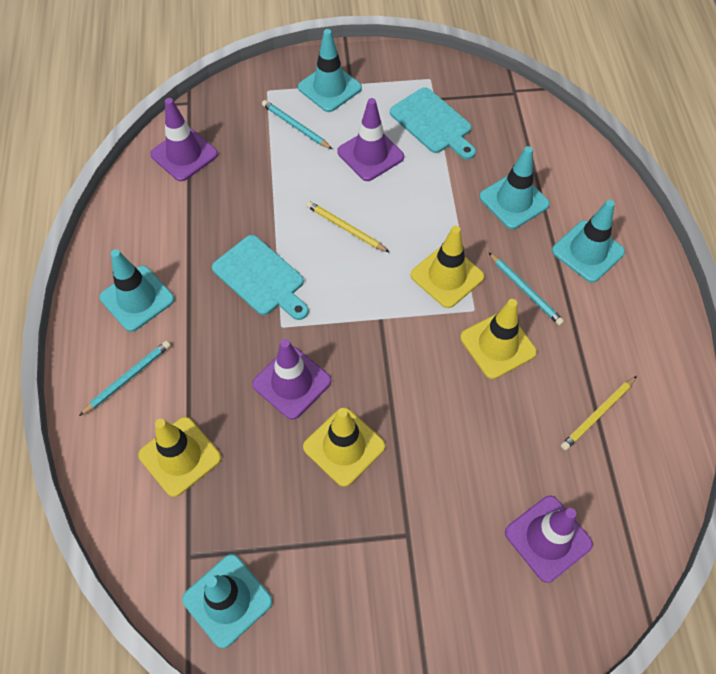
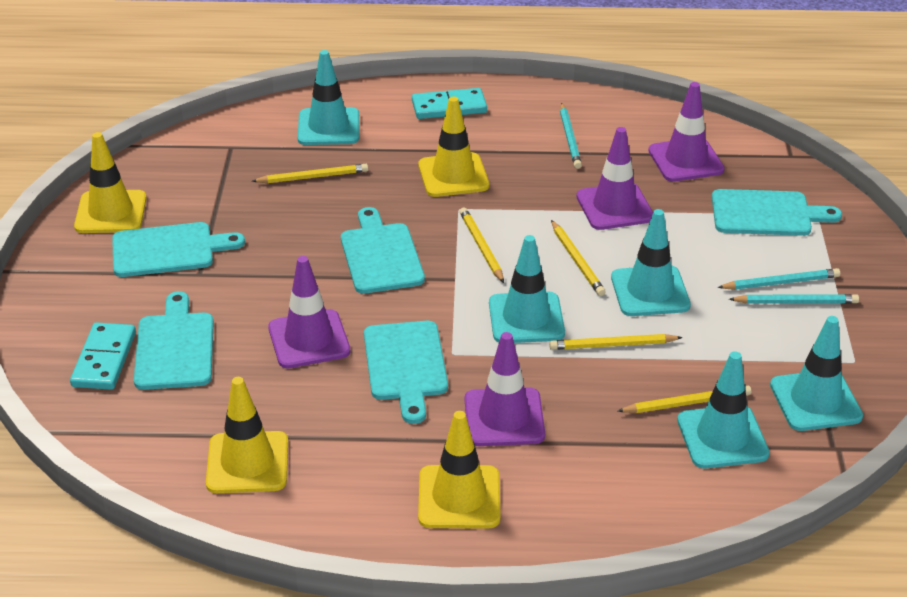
turquoise cutting board: 2 -> 5
turquoise domino: 0 -> 2
yellow pencil: 2 -> 5

